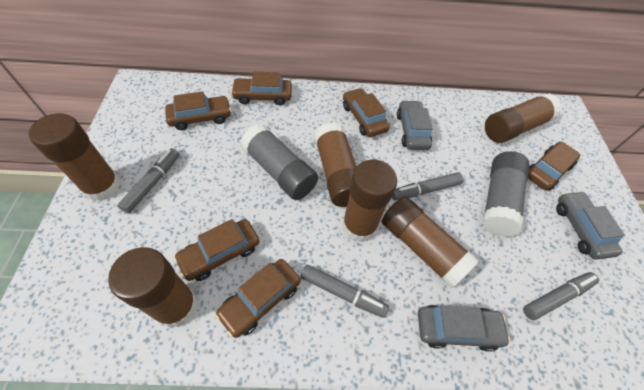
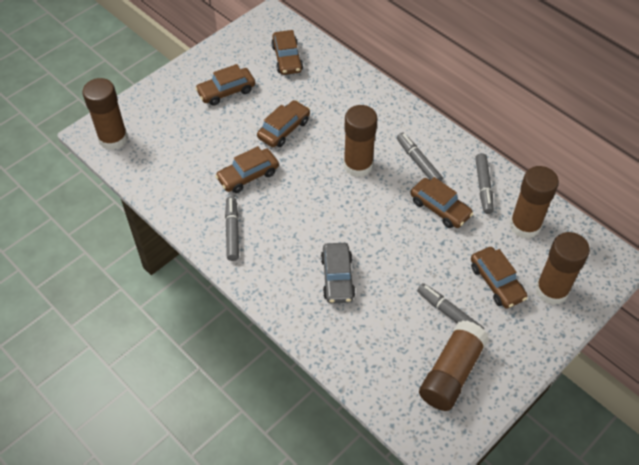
brown glue stick: 6 -> 5
grey car: 3 -> 1
grey glue stick: 2 -> 0

